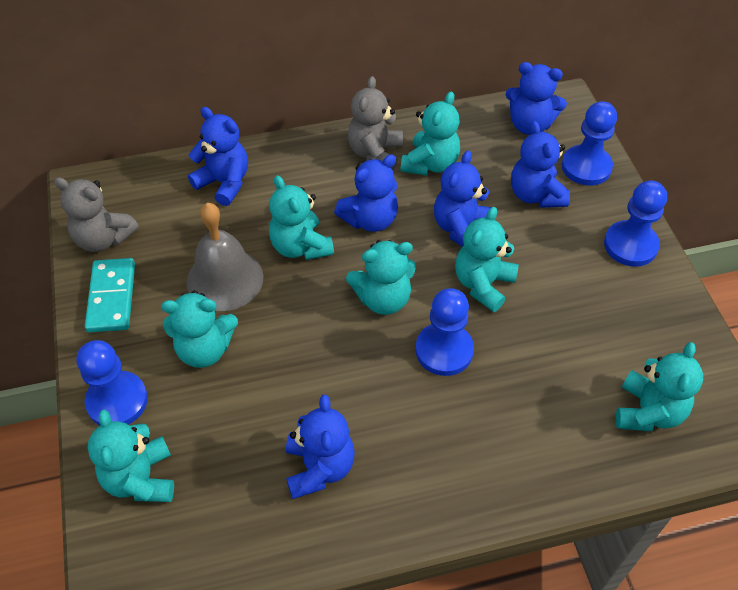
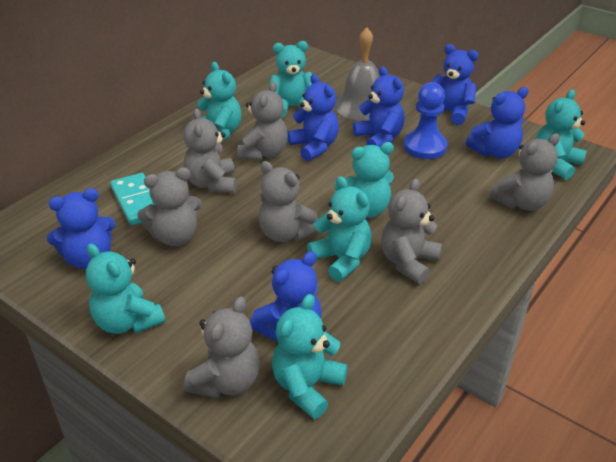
blue pawn: 4 -> 1
grey teddy bear: 2 -> 7

